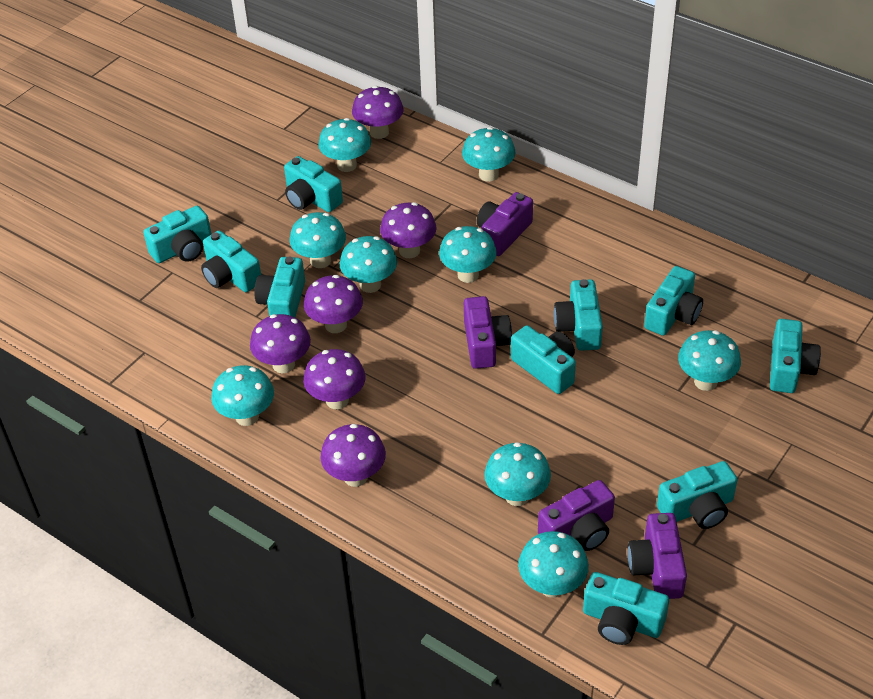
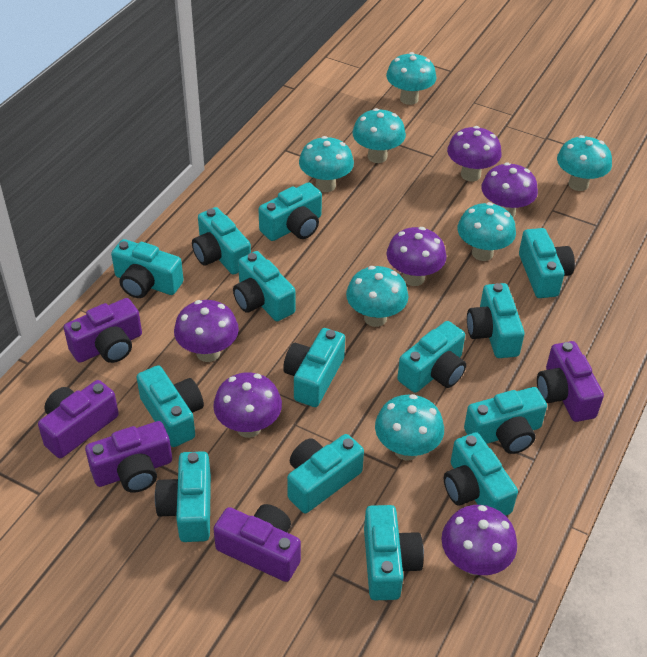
purple camera: 4 -> 5
turquoise camera: 10 -> 14
turquoise mushroom: 9 -> 7

